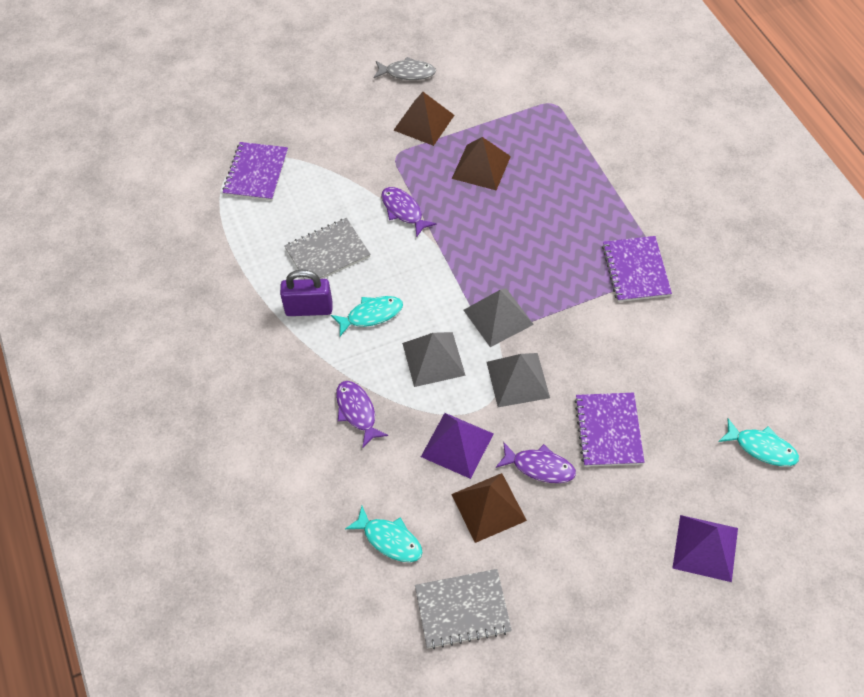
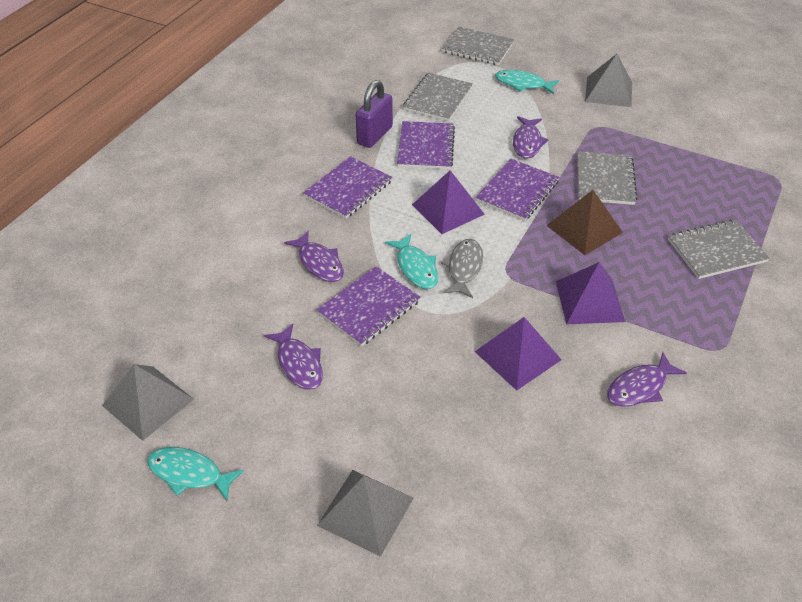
brown pyramid: 3 -> 1
grey notebook: 2 -> 4
purple fish: 3 -> 4
purple notebook: 3 -> 4
purple pyramid: 2 -> 3

